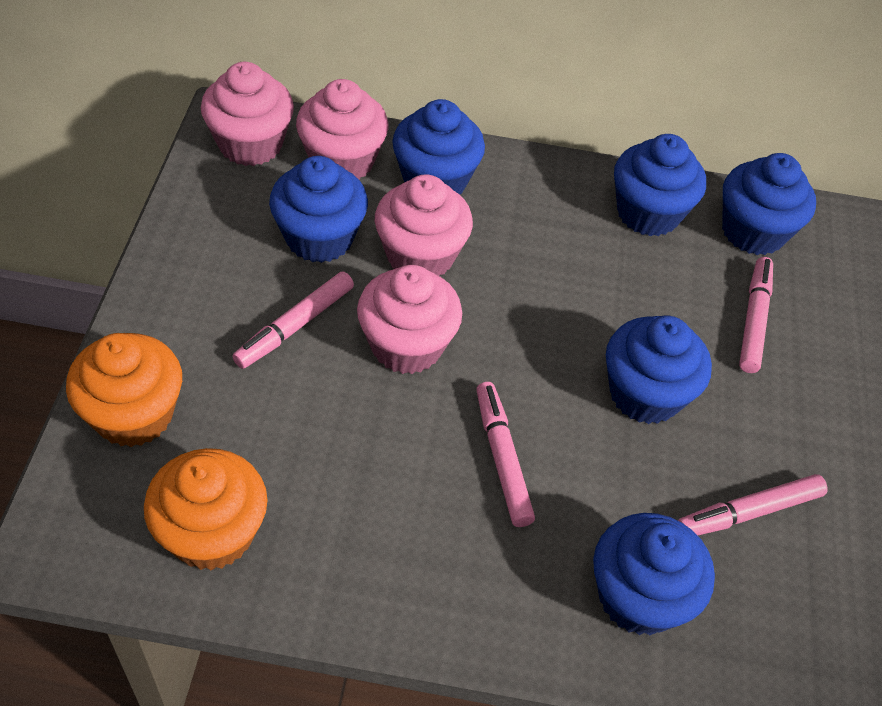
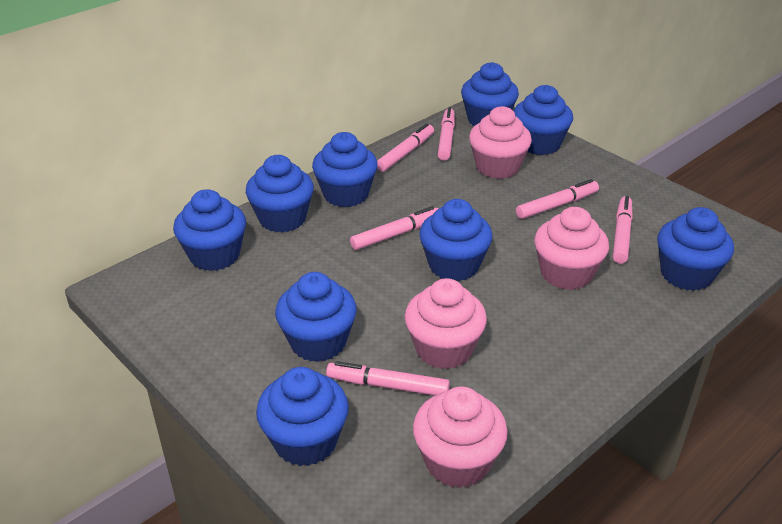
blue cupcake: 6 -> 9
orange cupcake: 2 -> 0
pink marker: 4 -> 6

